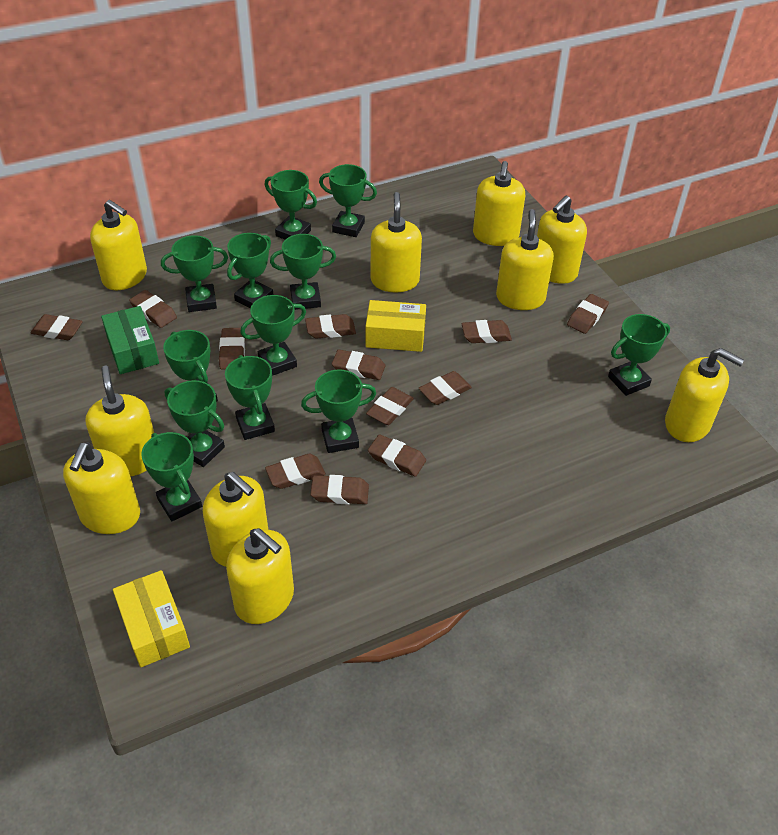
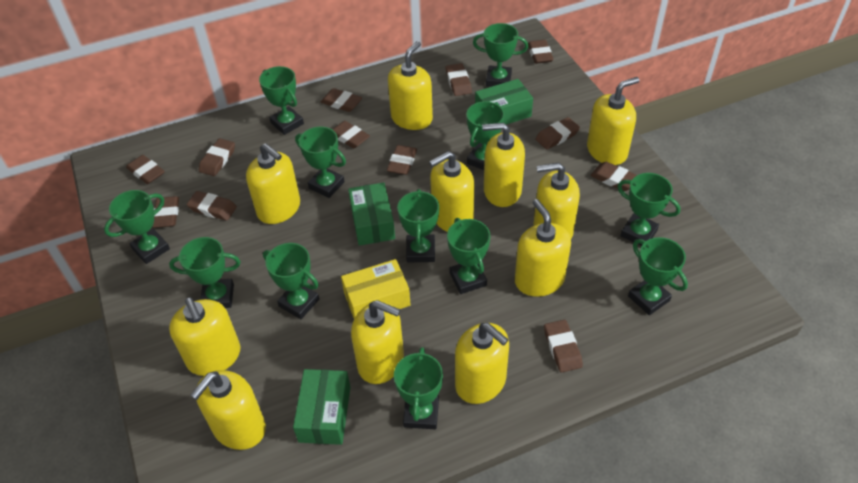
green box: 1 -> 3
yellow box: 2 -> 1
yellow soap dispenser: 10 -> 11

